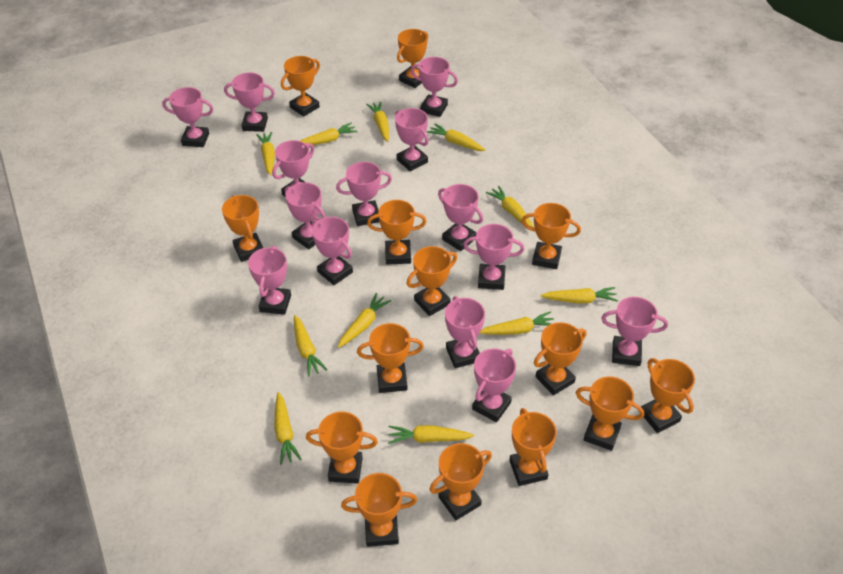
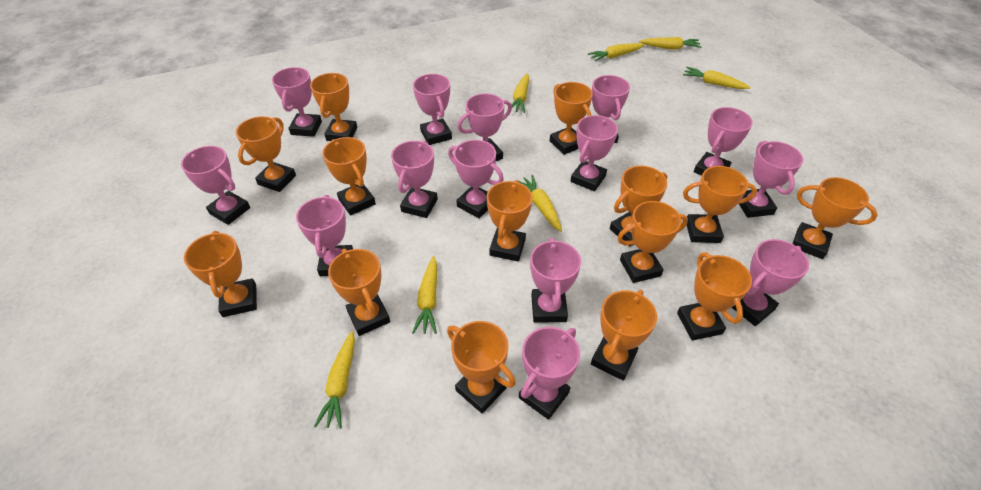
yellow carrot: 11 -> 7

